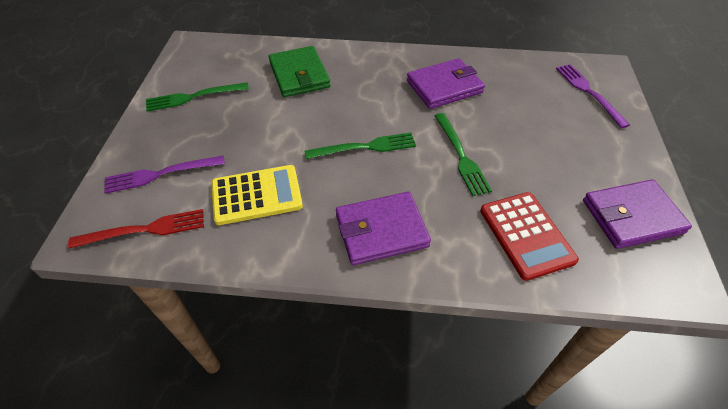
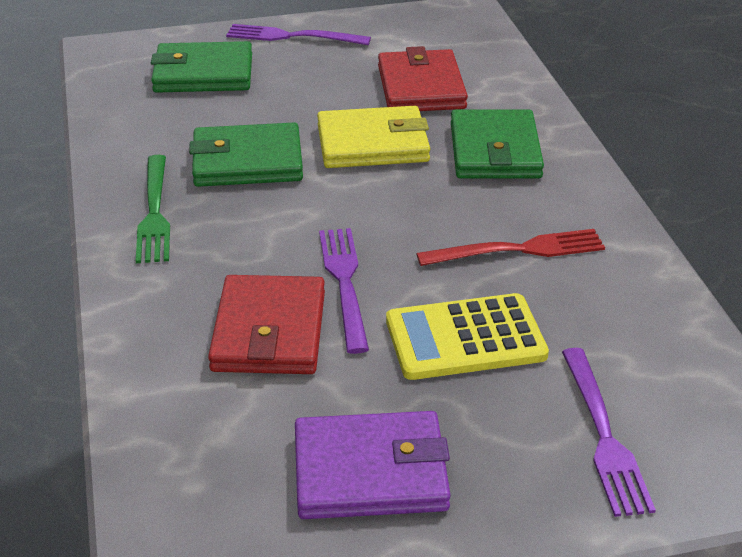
green fork: 3 -> 1
green wallet: 1 -> 3
purple fork: 2 -> 3
purple wallet: 3 -> 1
red calculator: 1 -> 0
red wallet: 0 -> 2
yellow wallet: 0 -> 1

